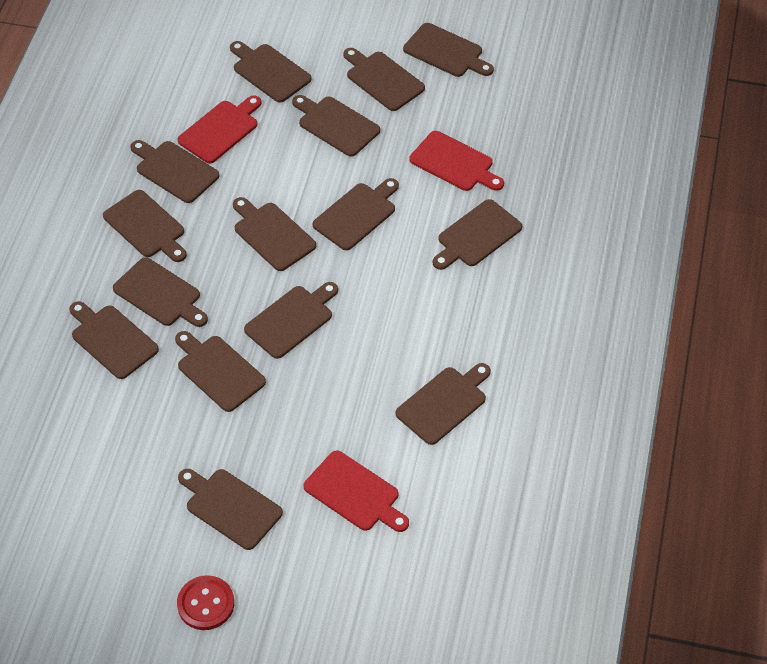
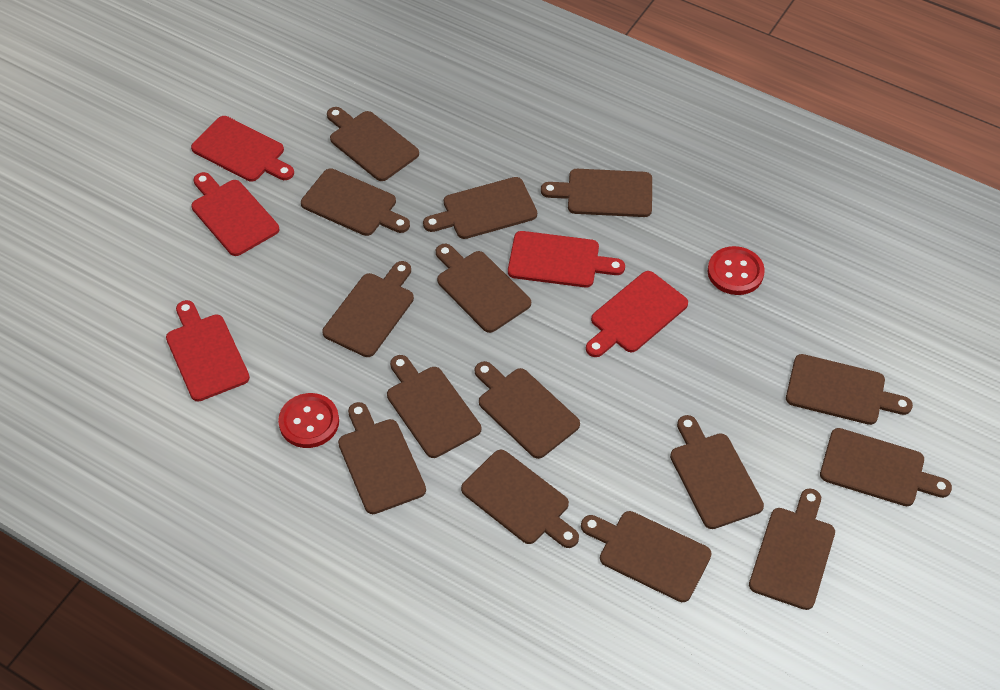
red button: 1 -> 2
red cutting board: 3 -> 5

